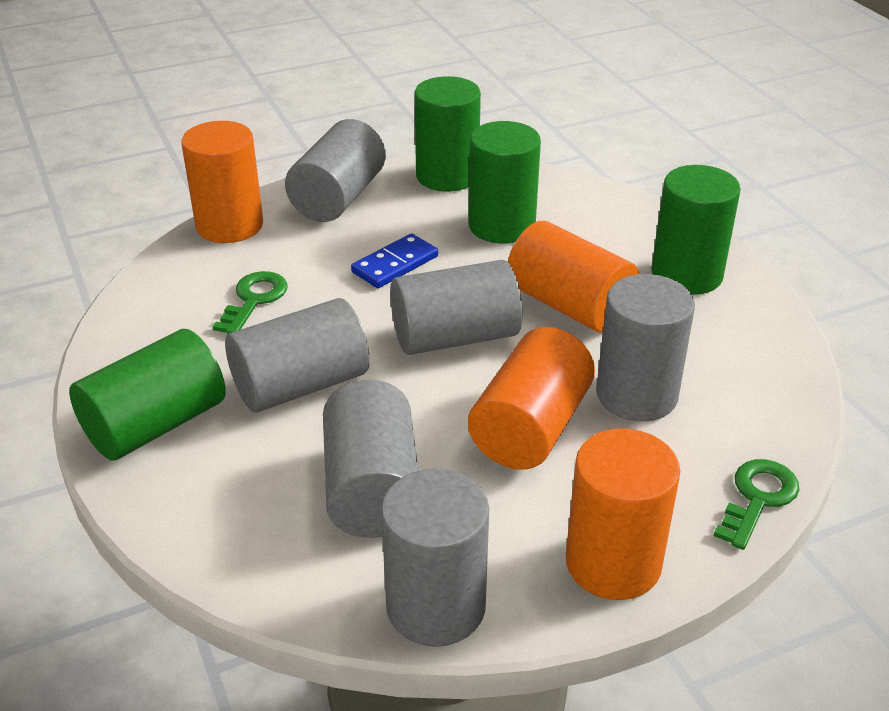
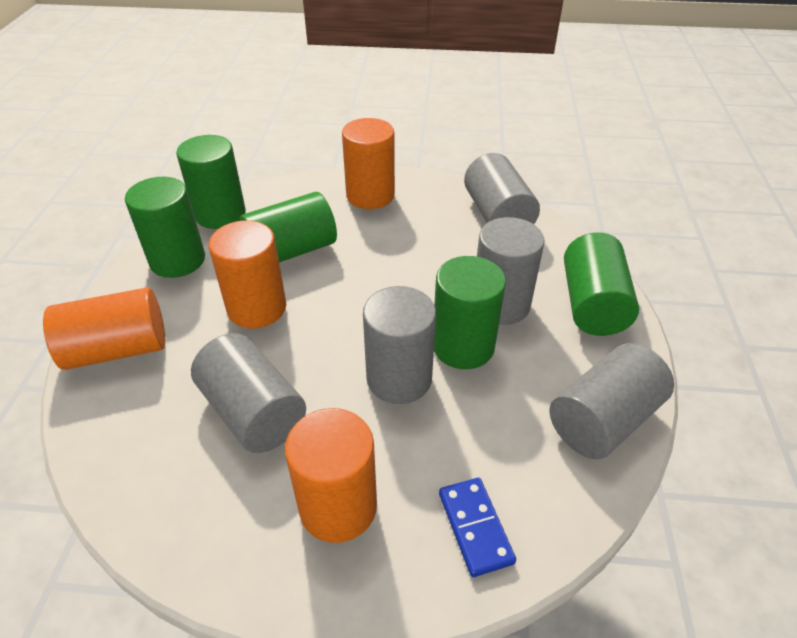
green cylinder: 4 -> 5
green key: 2 -> 0
grey cylinder: 6 -> 5

